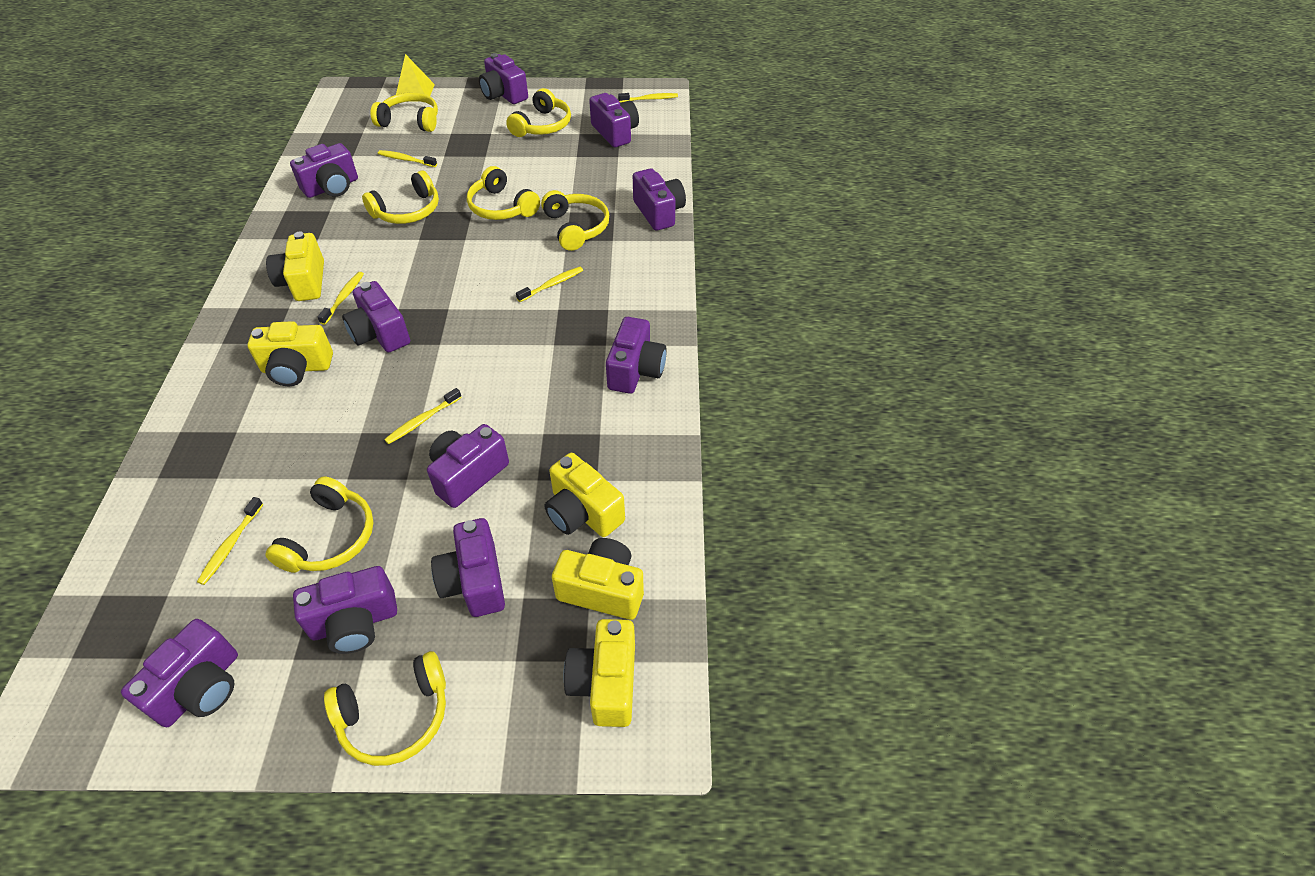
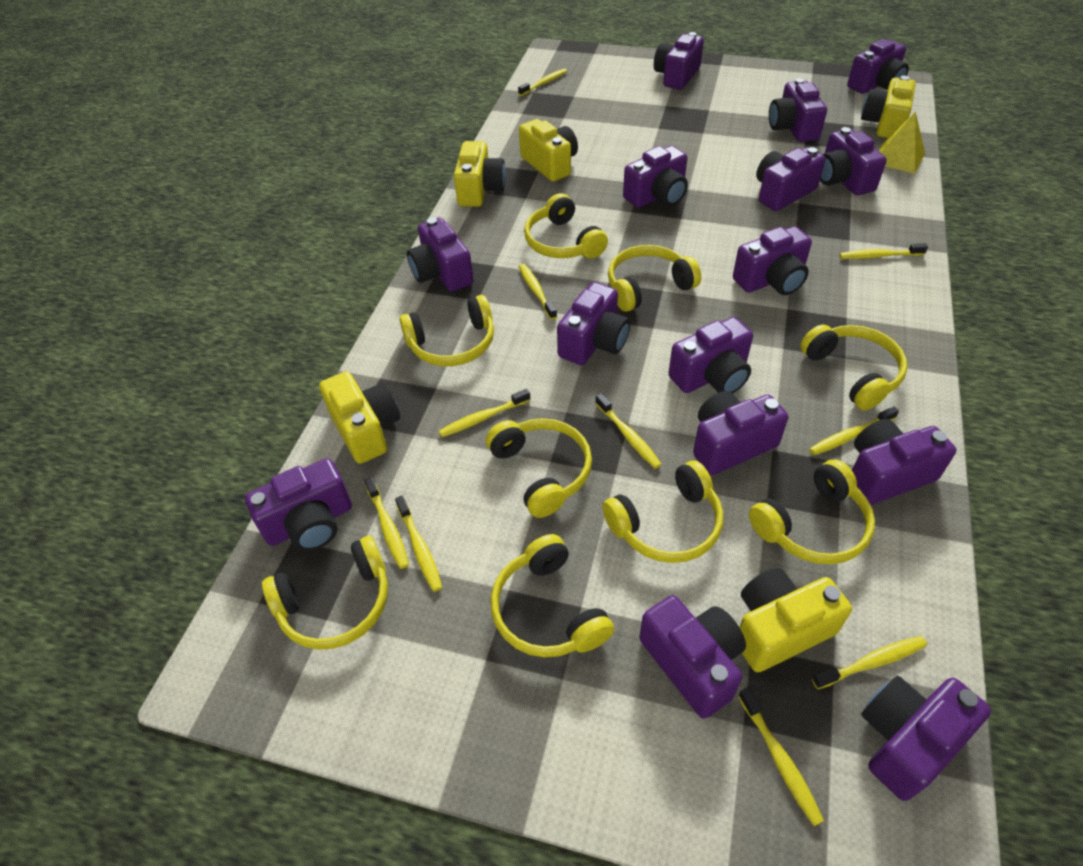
purple camera: 10 -> 15
yellow headphones: 7 -> 9
yellow toothbrush: 6 -> 10

